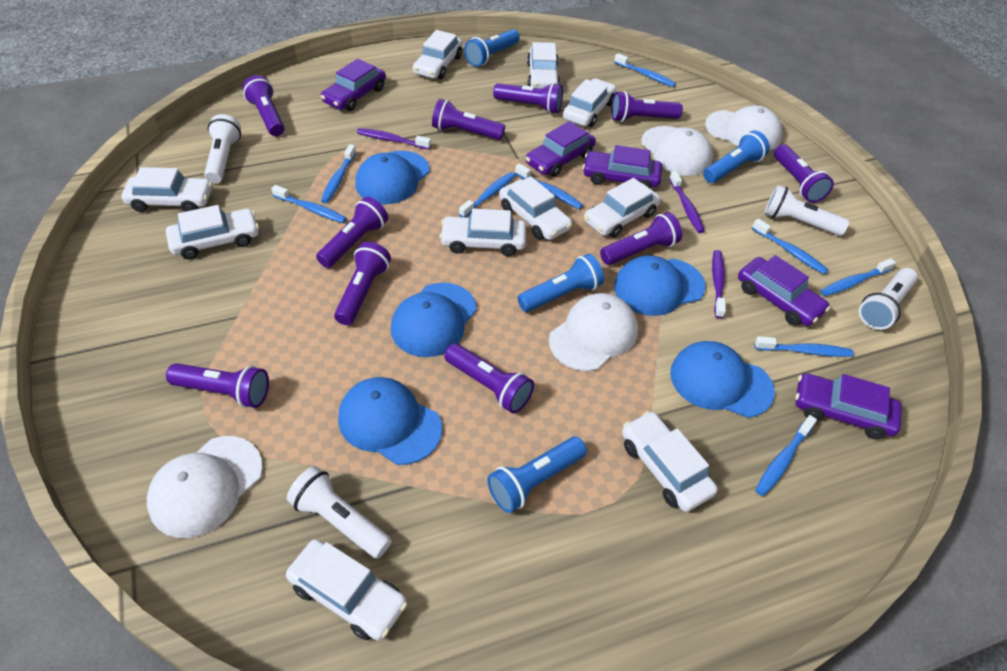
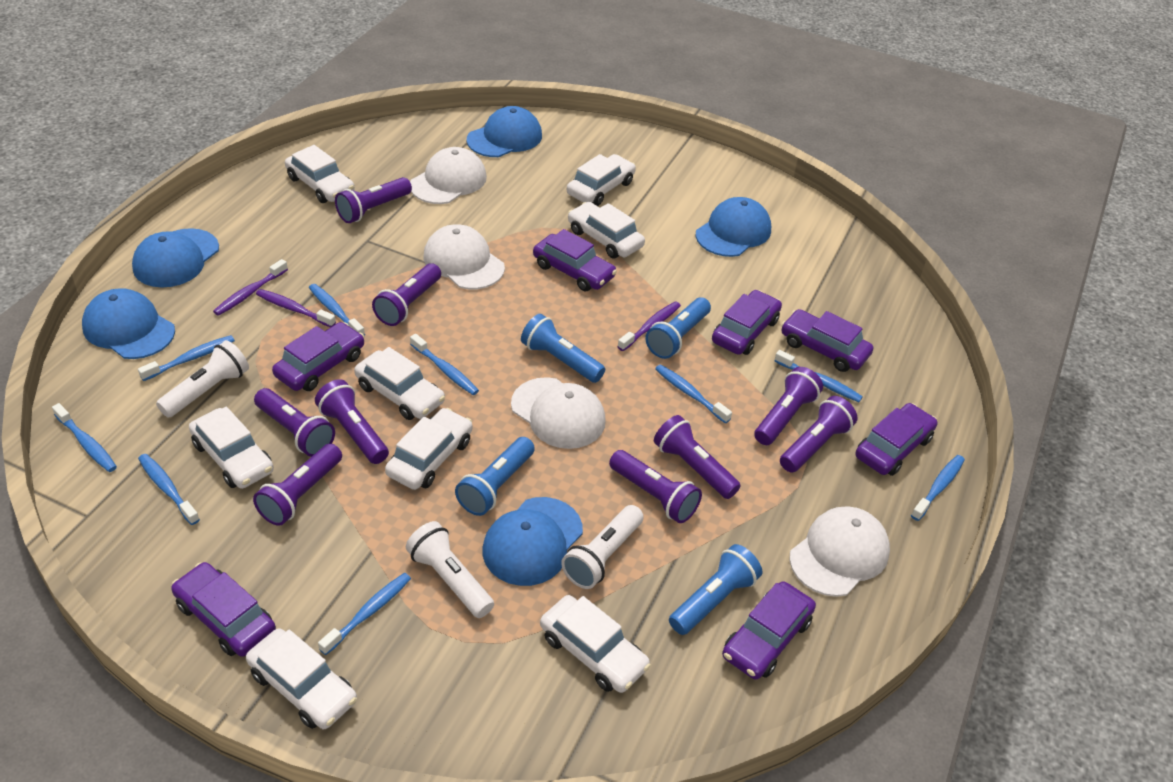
purple car: 5 -> 7
purple flashlight: 10 -> 9
white car: 10 -> 8
white flashlight: 4 -> 3

